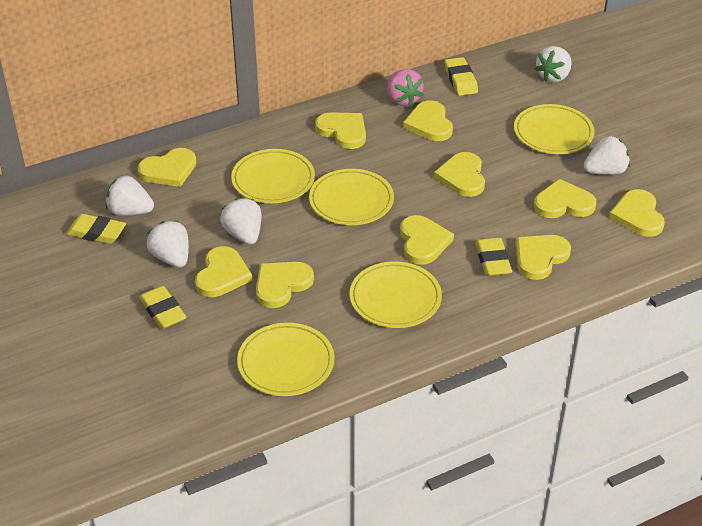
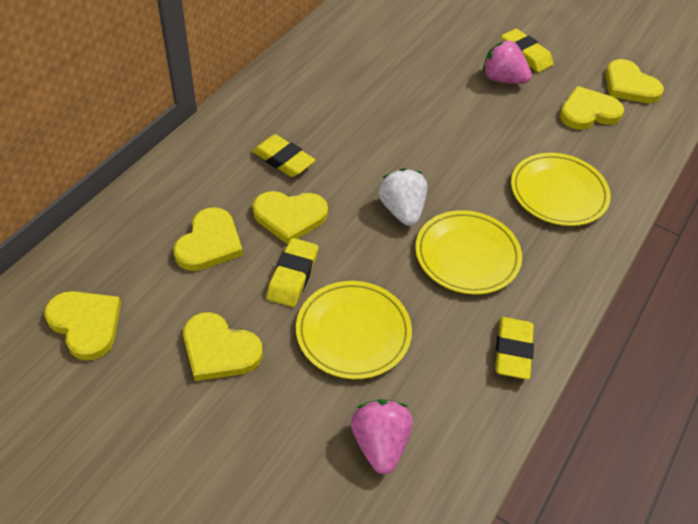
pink strawberry: 1 -> 2
white strawberry: 5 -> 1
yellow heart: 10 -> 6
yellow plate: 5 -> 3

